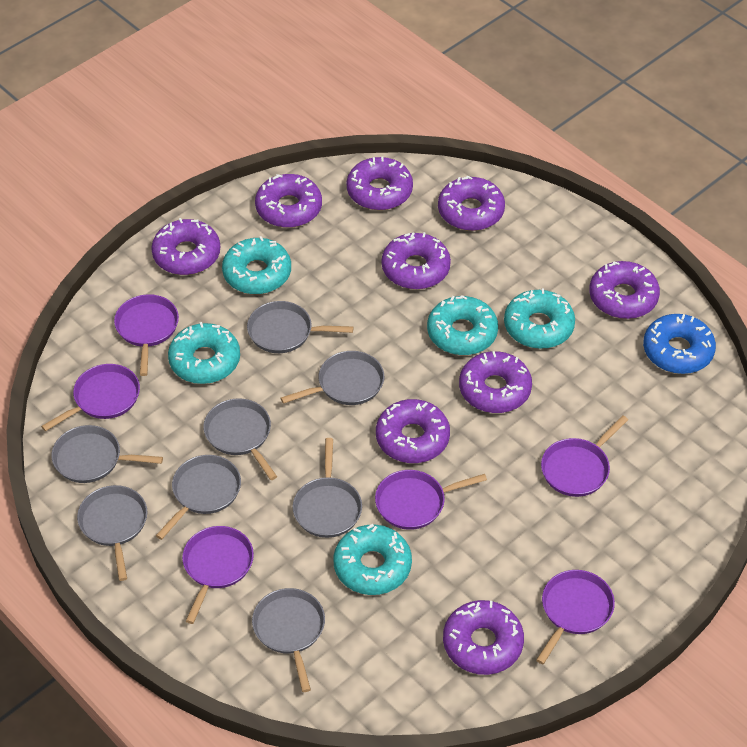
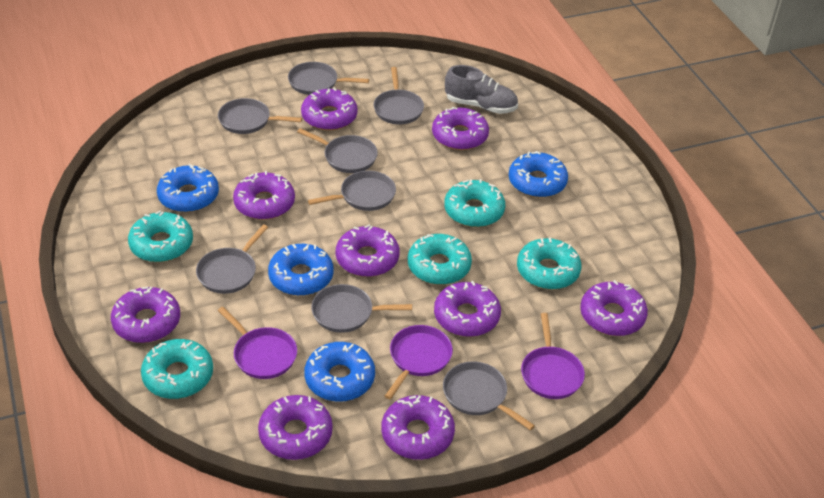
blue donut: 1 -> 4
grey shoe: 0 -> 1
purple pan: 6 -> 3

